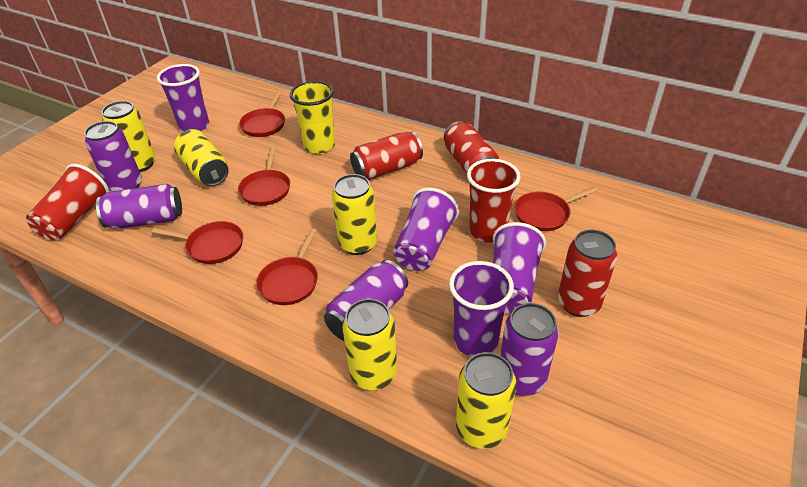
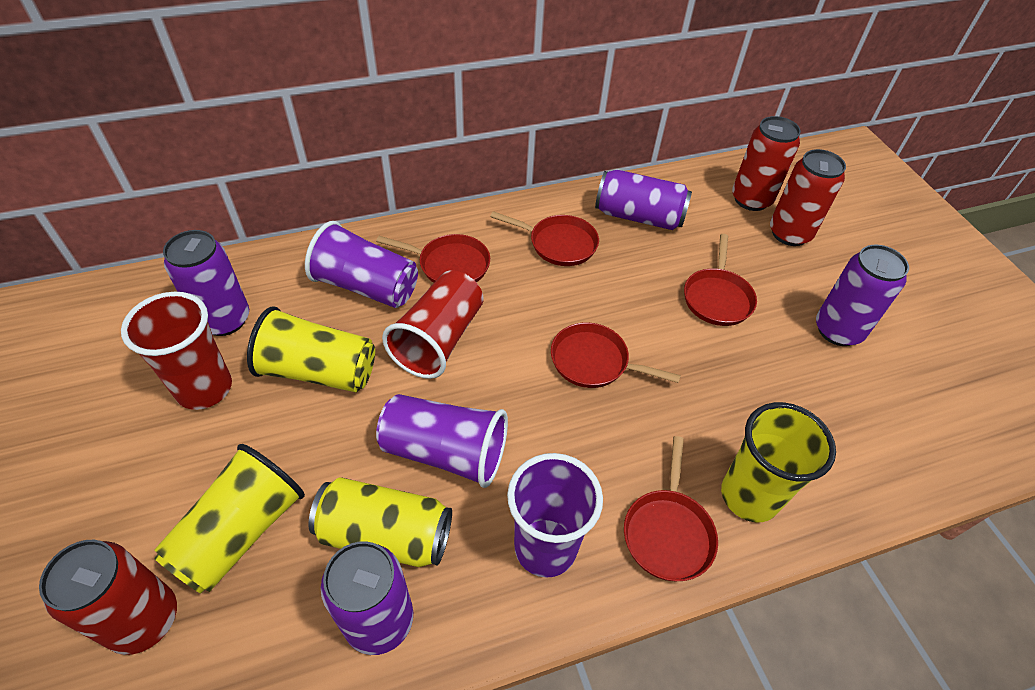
purple cup: 4 -> 3
yellow can: 5 -> 1
yellow cup: 1 -> 3

